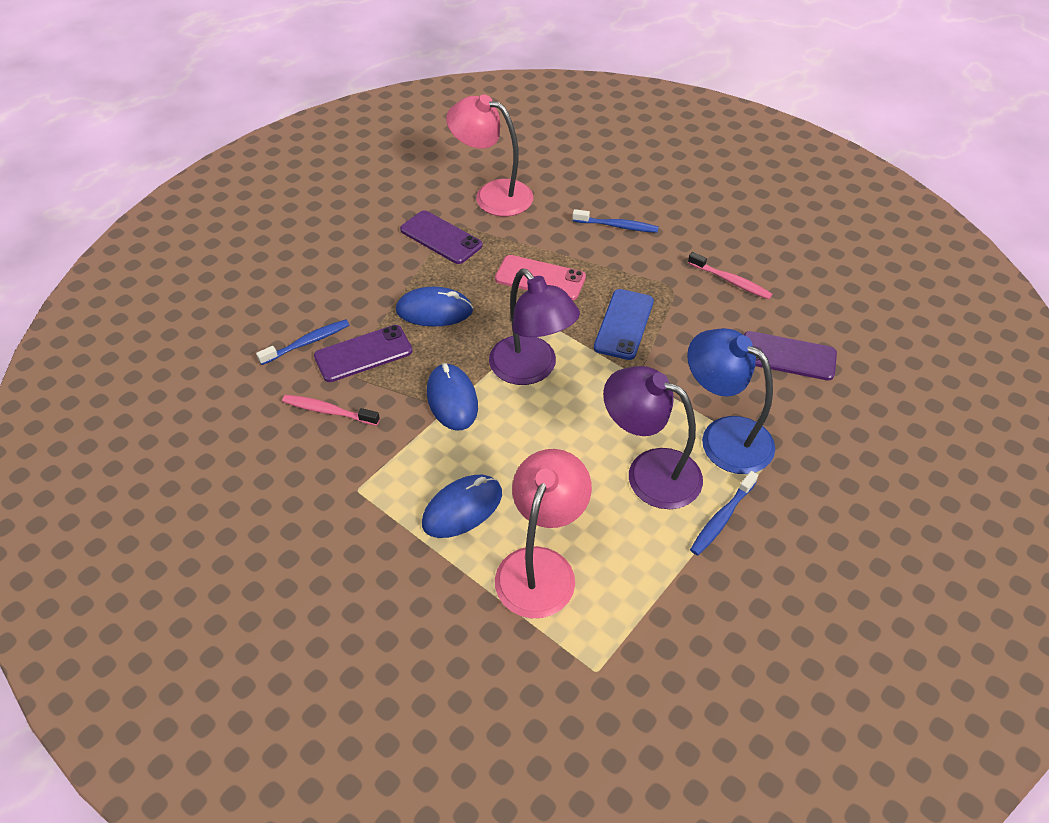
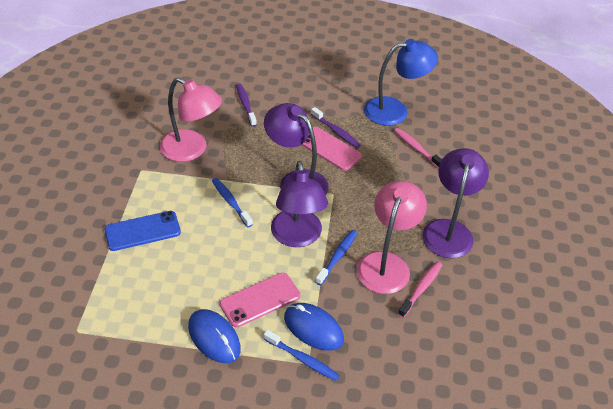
blue mouse: 3 -> 2
pink phone: 1 -> 2
purple lamp: 2 -> 3
purple phone: 3 -> 0
purple toothbrush: 0 -> 2

